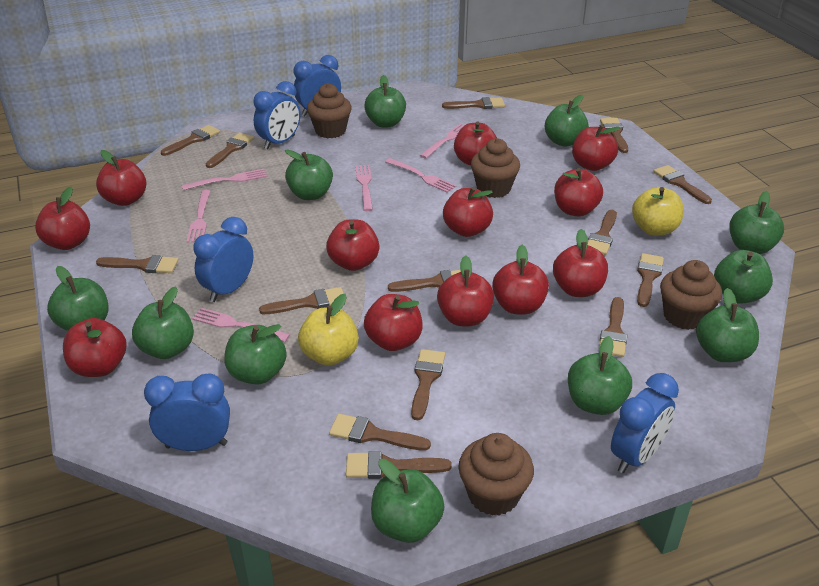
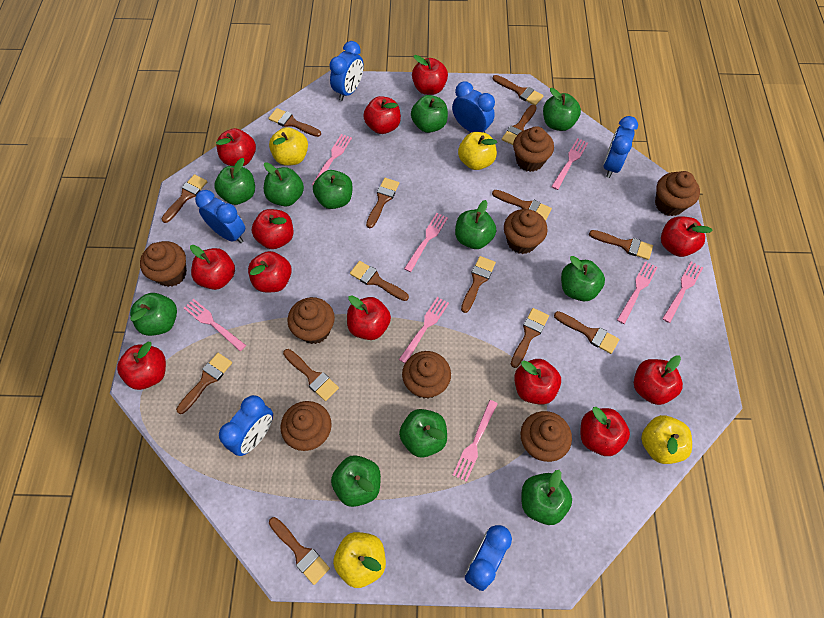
blue clock: 5 -> 6
brown cupcake: 4 -> 8
pink fork: 6 -> 8
yellow apple: 2 -> 4

